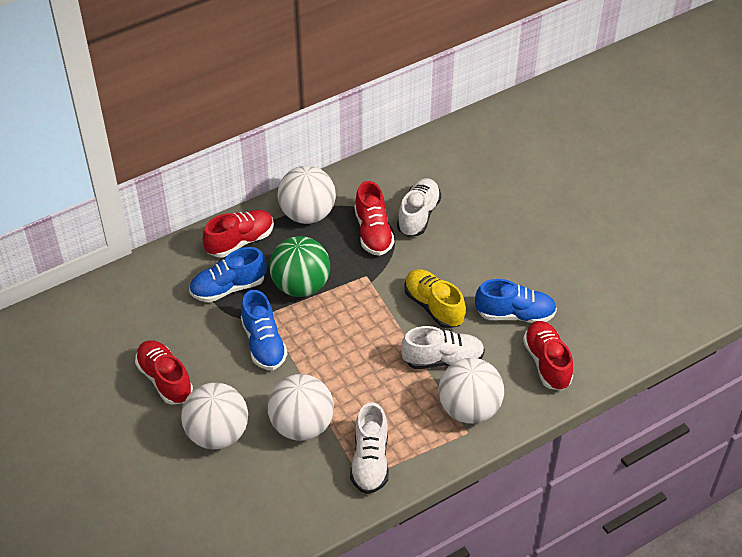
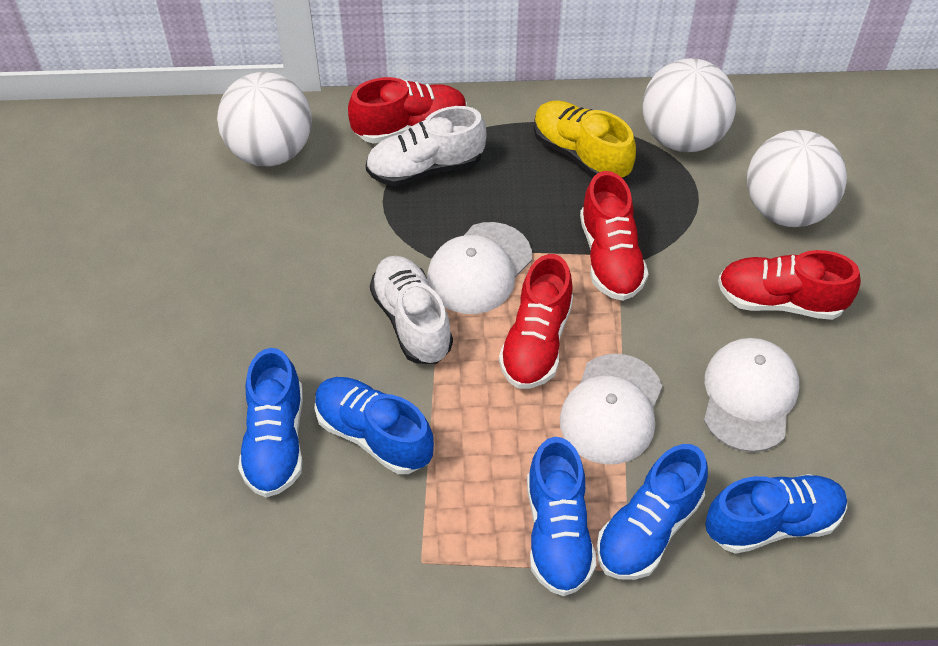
blue shoe: 3 -> 5
green ball: 1 -> 0
white ball: 4 -> 3
white cap: 0 -> 3
white shoe: 3 -> 2

